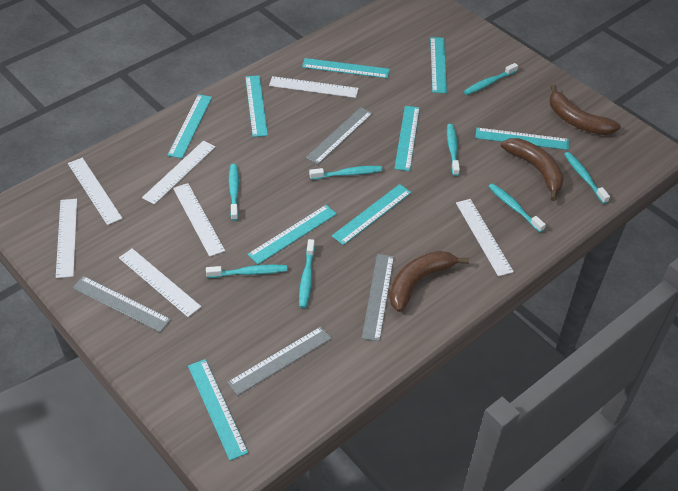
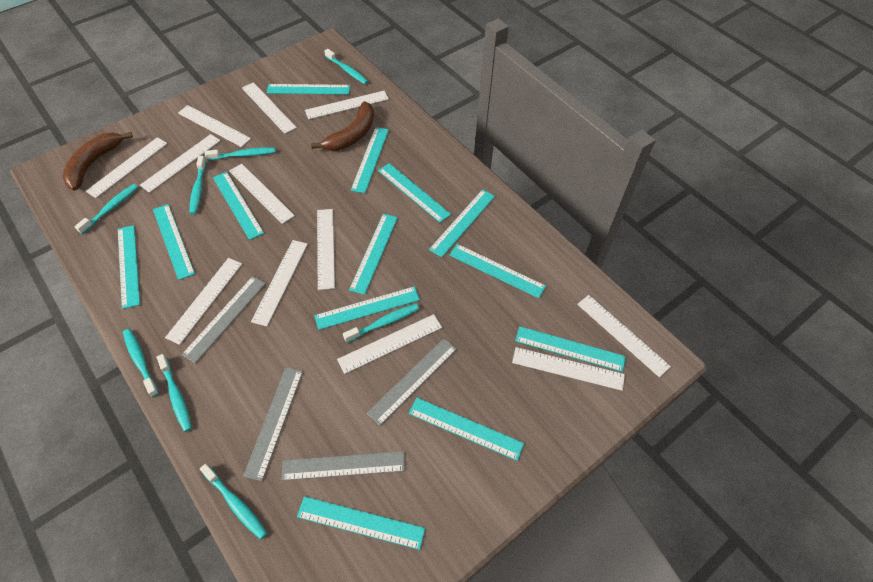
brown banana: 3 -> 2
turquoise ruler: 9 -> 13
white ruler: 7 -> 12

